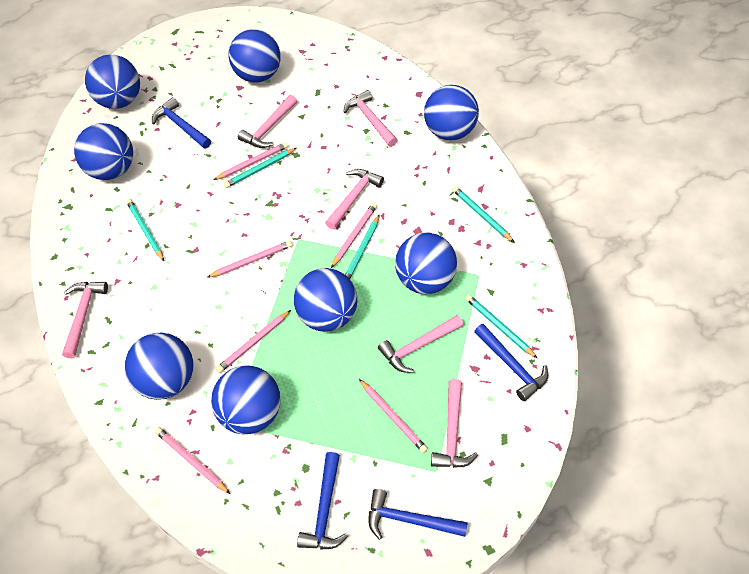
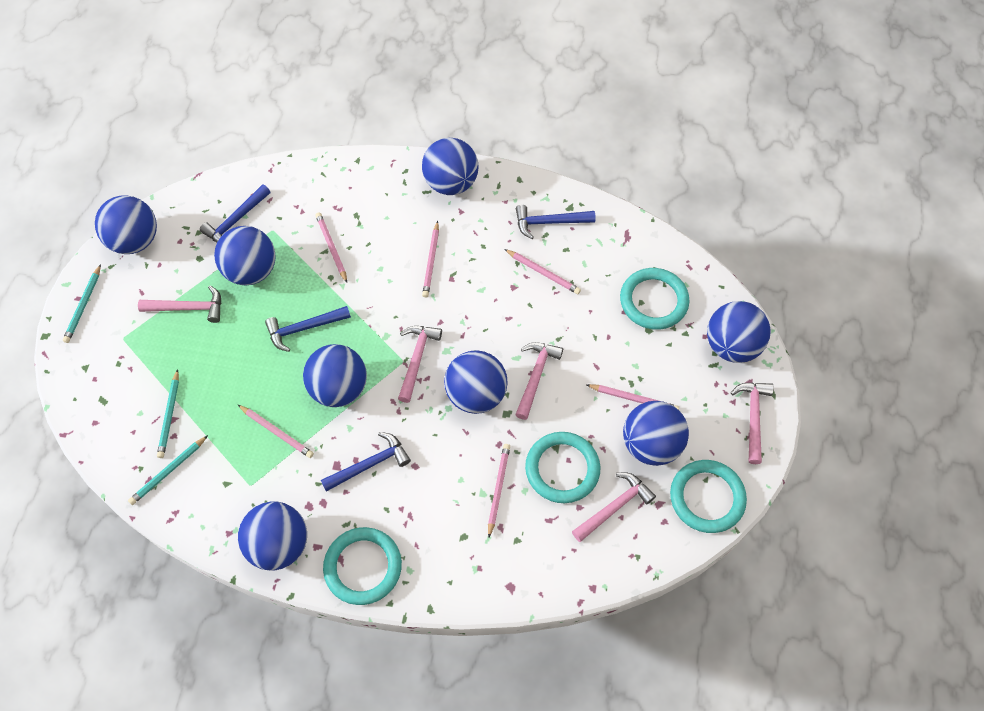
pink hammer: 6 -> 5
turquoise pencil: 5 -> 3
turquoise ring: 0 -> 4

